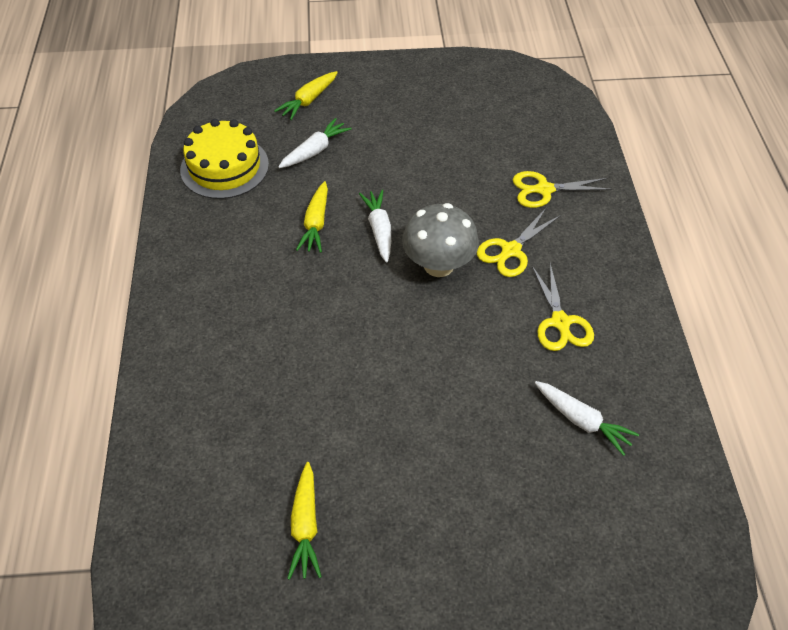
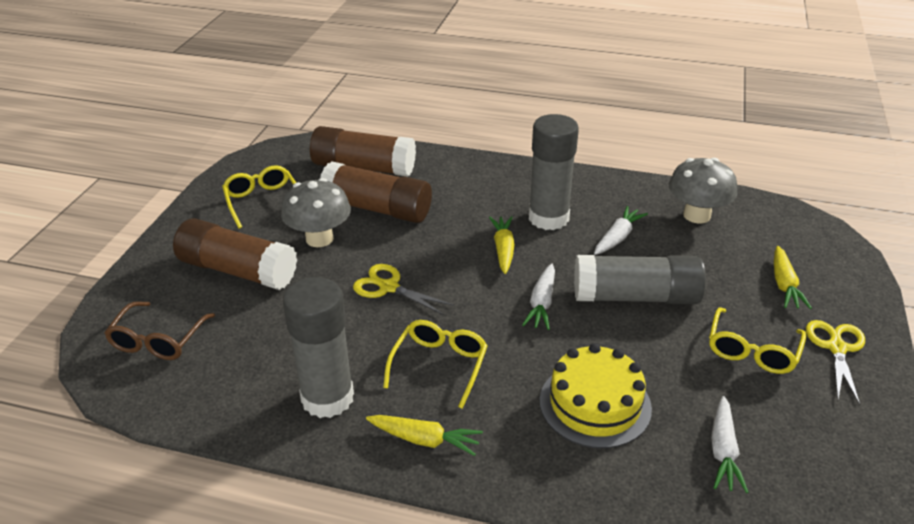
brown glasses: 0 -> 1
brown glue stick: 0 -> 3
grey glue stick: 0 -> 3
grey mushroom: 1 -> 2
yellow glasses: 0 -> 3
yellow scissors: 3 -> 2

